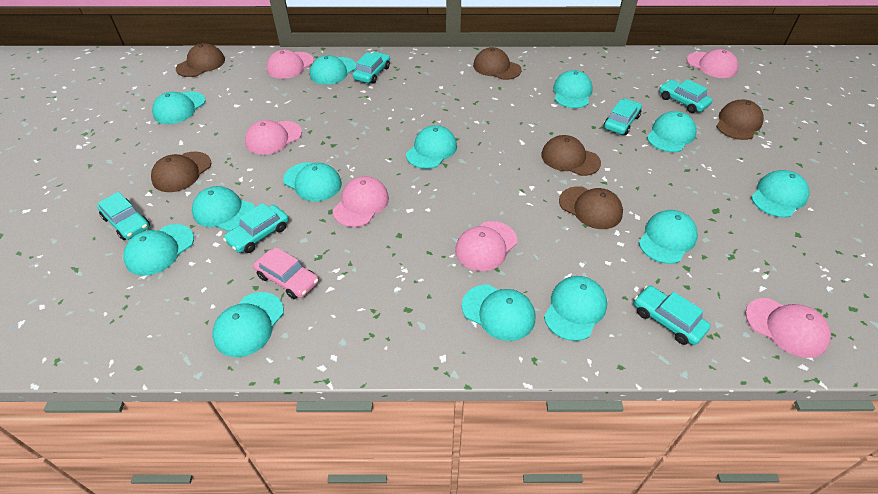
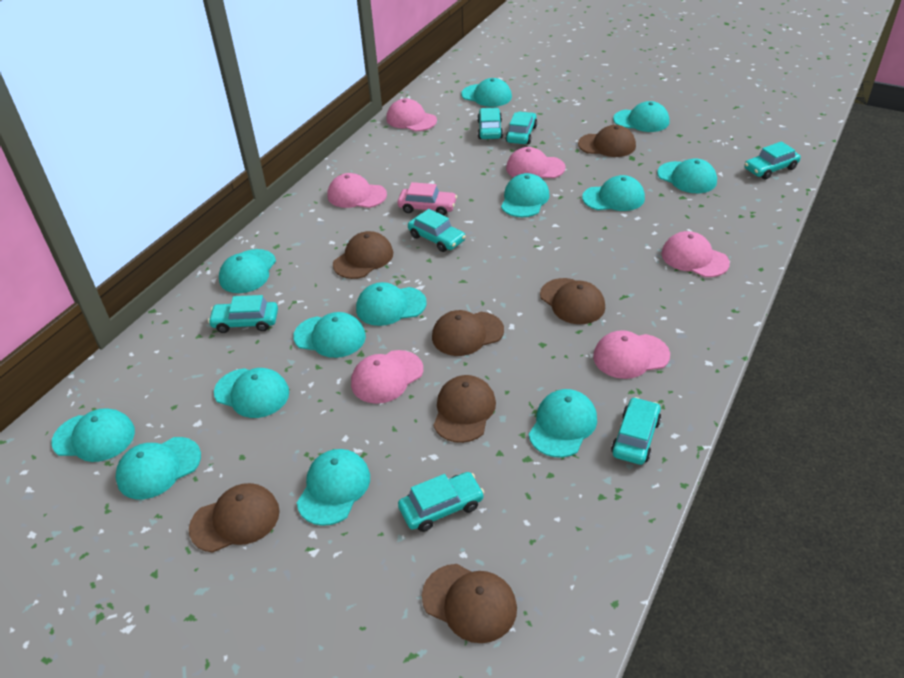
brown cap: 6 -> 7
turquoise car: 6 -> 7

